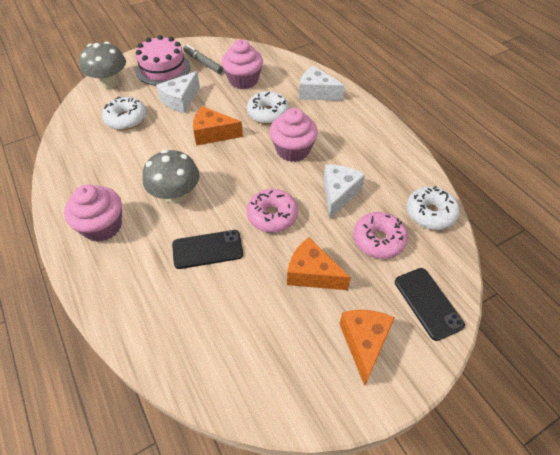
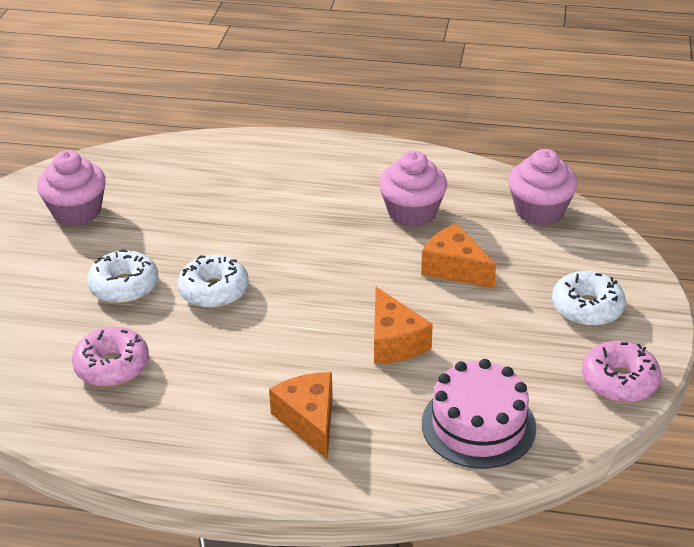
black phone: 2 -> 0
grey marker: 1 -> 0
grey mushroom: 2 -> 0
white cheese: 3 -> 0

